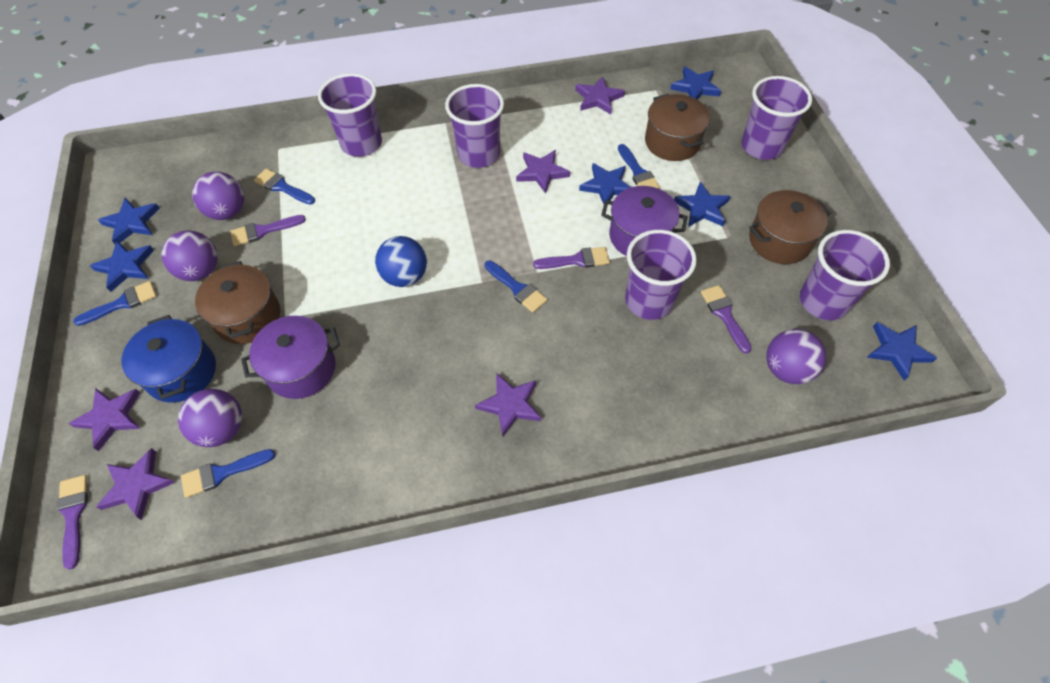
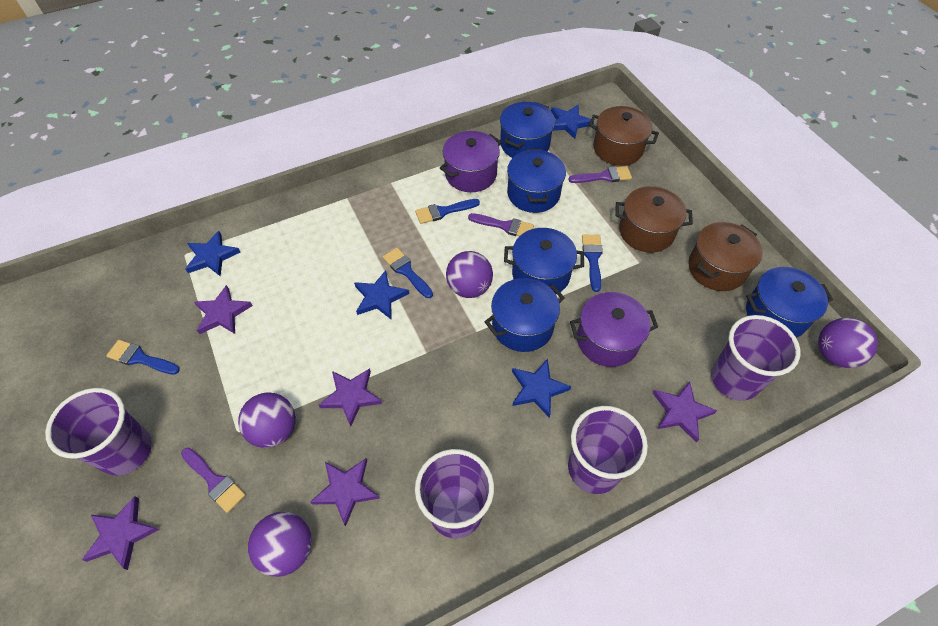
blue ball: 1 -> 0
blue brush: 5 -> 4
blue pot: 1 -> 5
blue star: 6 -> 4
purple brush: 4 -> 3
purple cup: 5 -> 4

